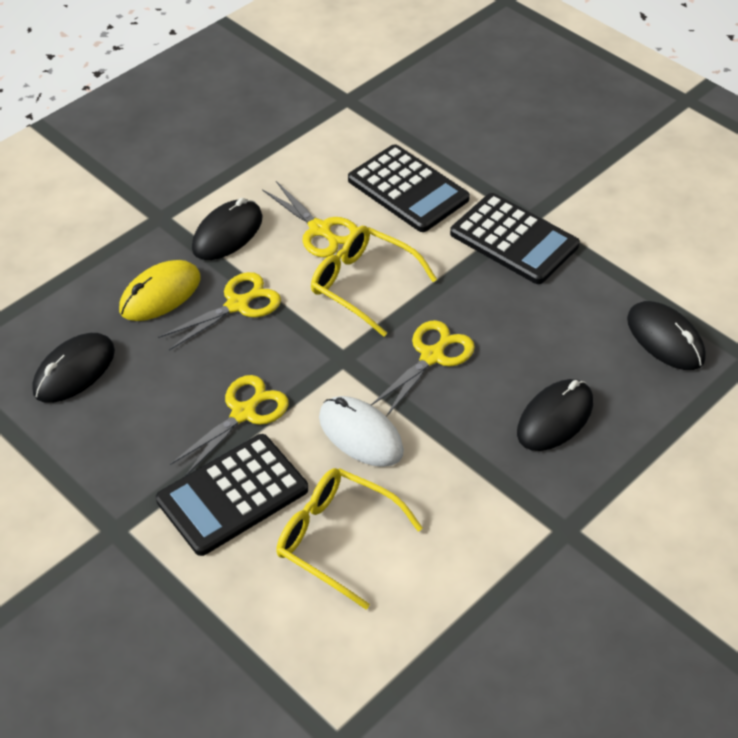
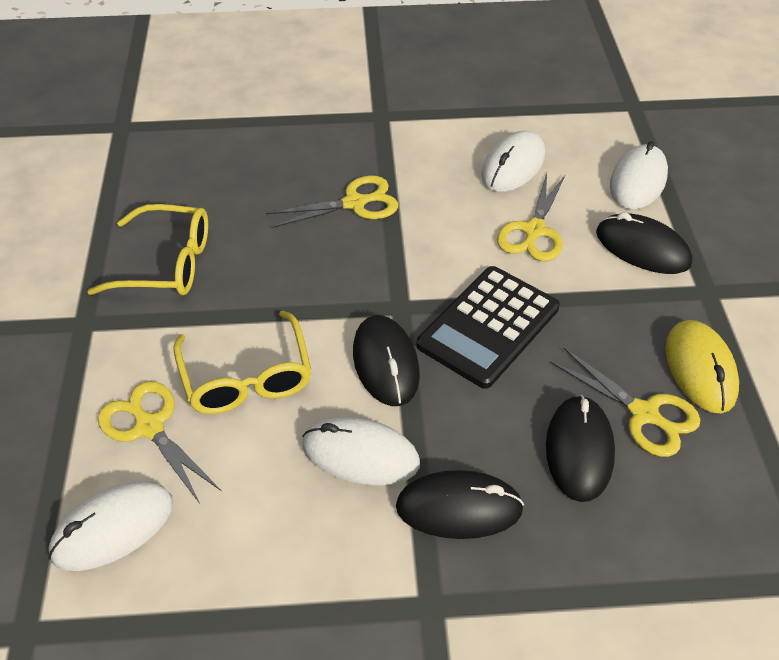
black calculator: 3 -> 1
white mouse: 1 -> 4

